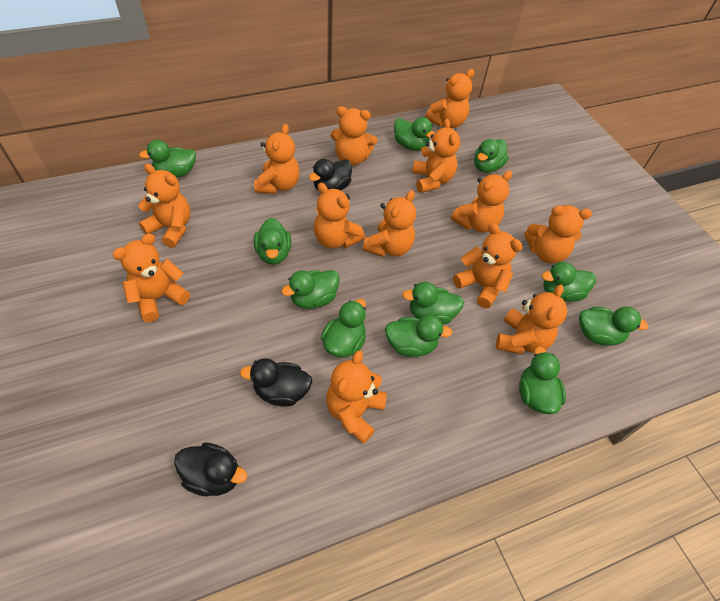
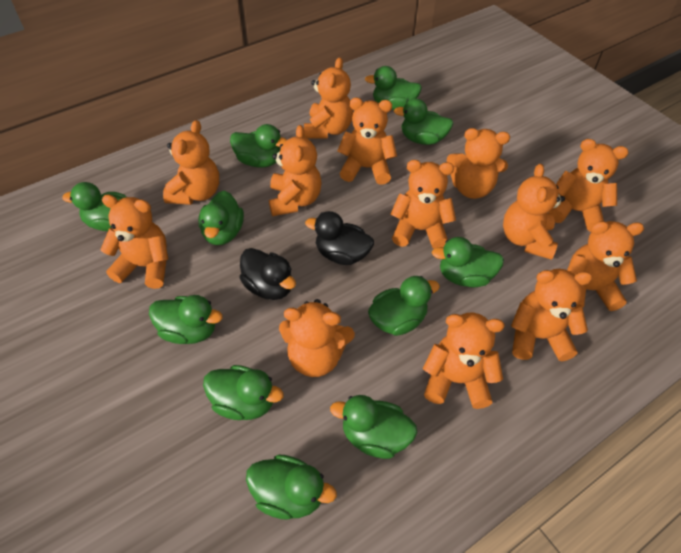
black duck: 3 -> 2

